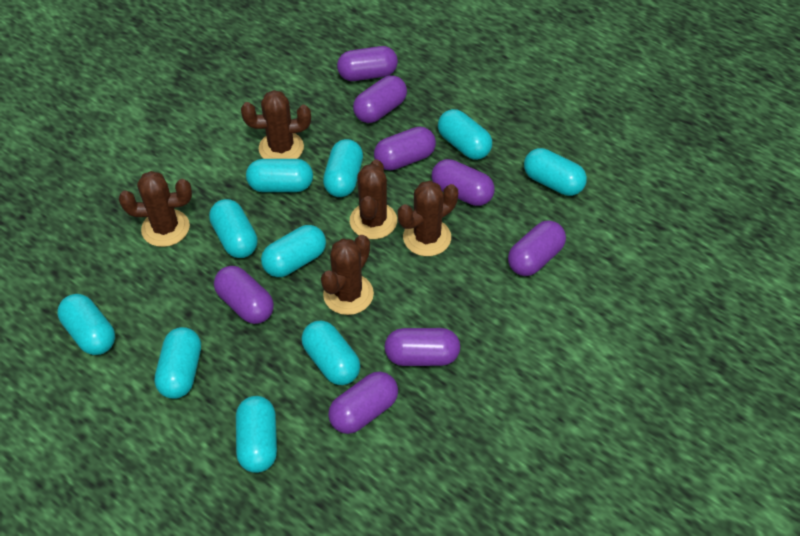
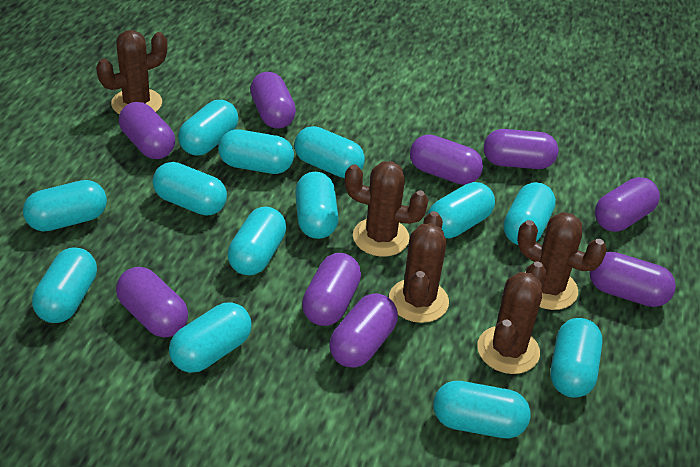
purple capsule: 8 -> 9
turquoise capsule: 10 -> 13

